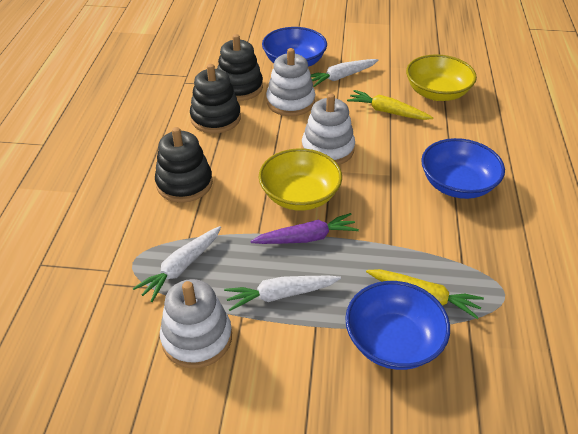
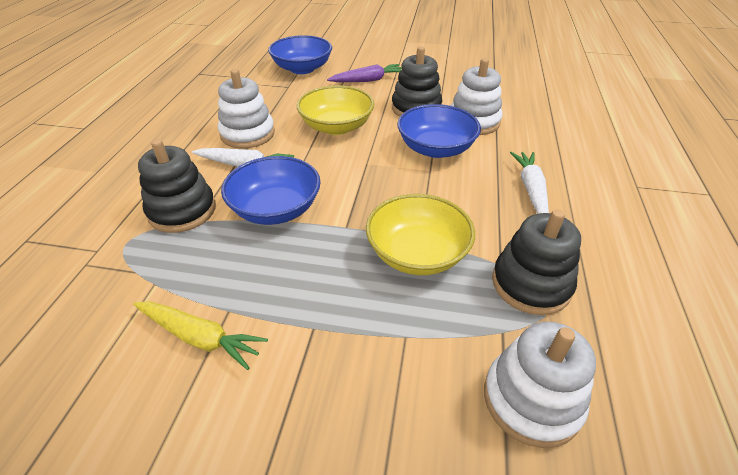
white carrot: 3 -> 2
yellow carrot: 2 -> 1

